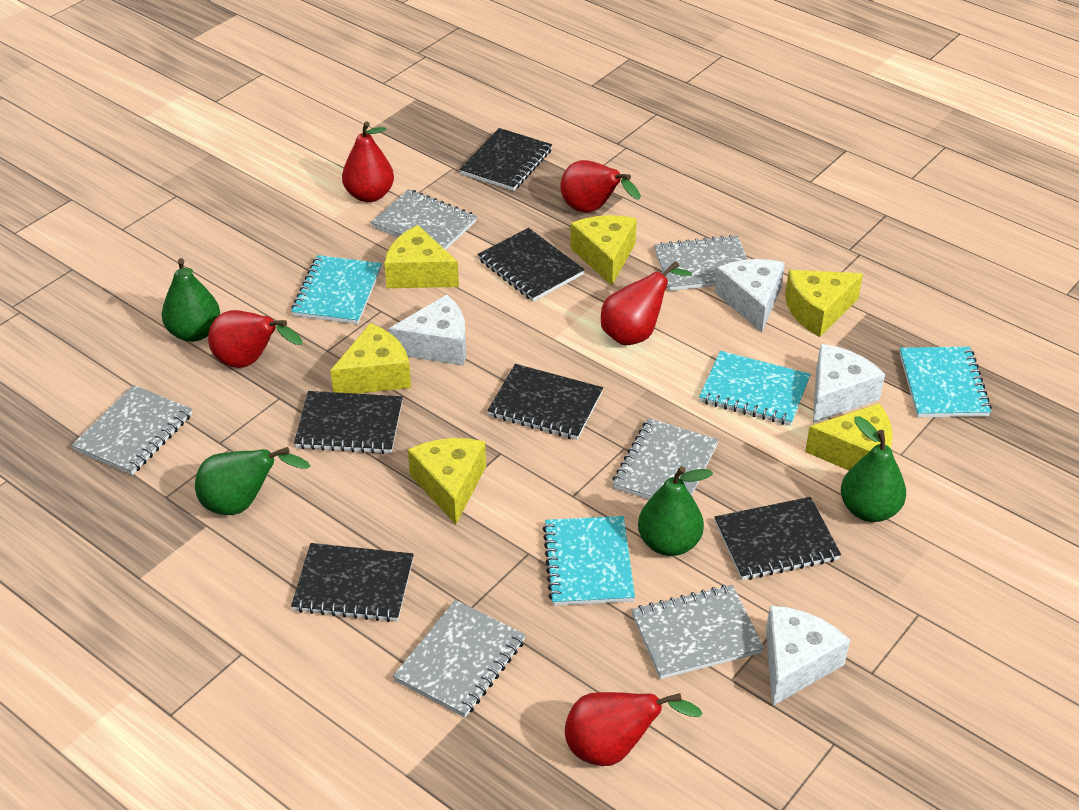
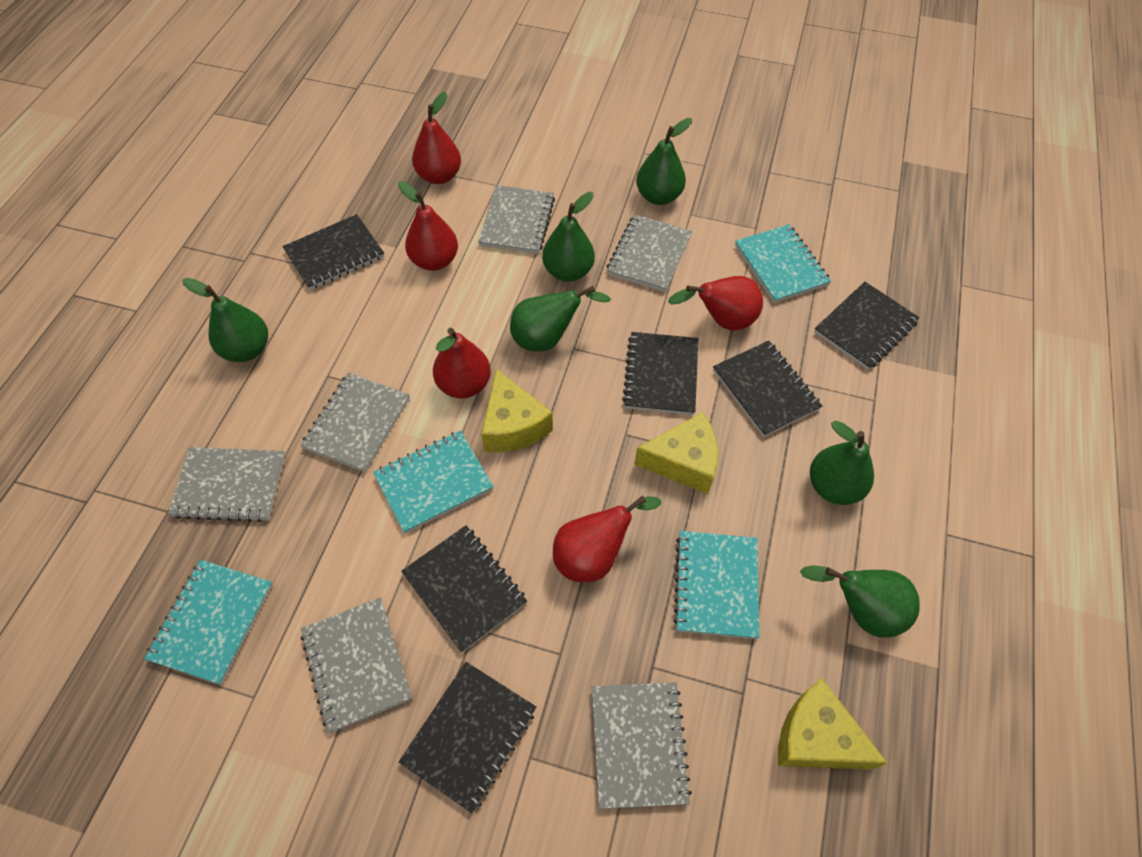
green pear: 4 -> 6
white cheese: 4 -> 0
yellow cheese: 6 -> 3

